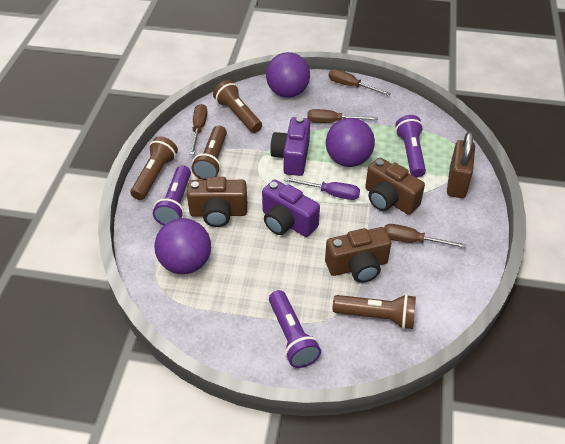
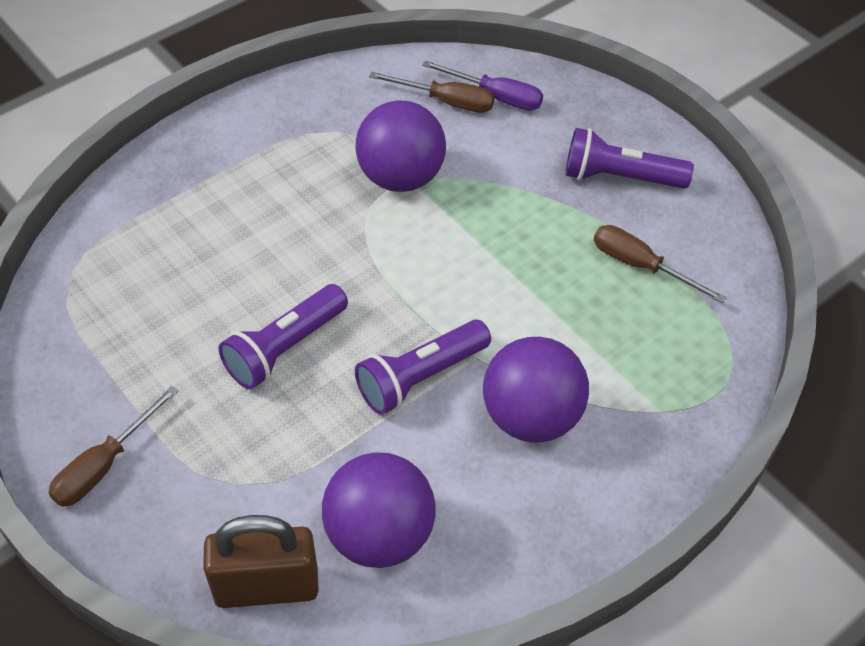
brown camera: 3 -> 0
brown flashlight: 4 -> 0
brown screwdriver: 4 -> 3
purple camera: 2 -> 0

